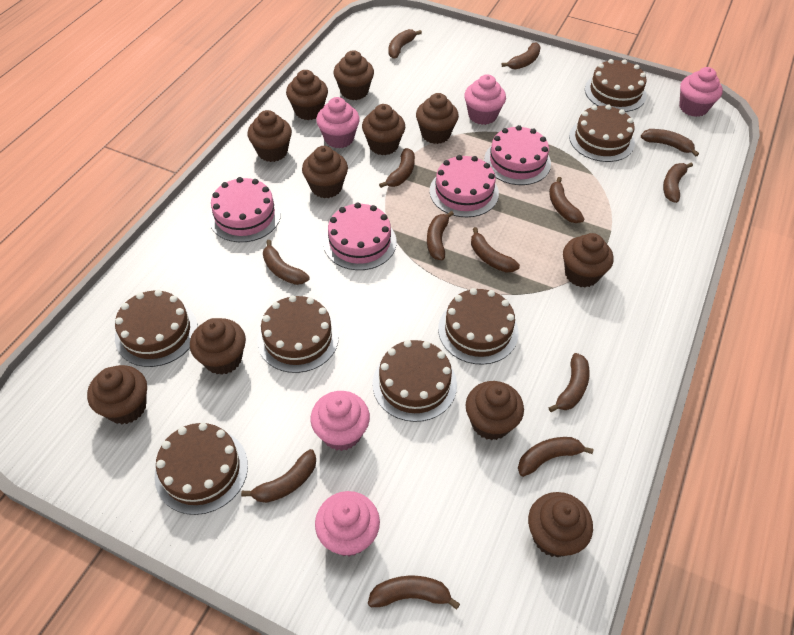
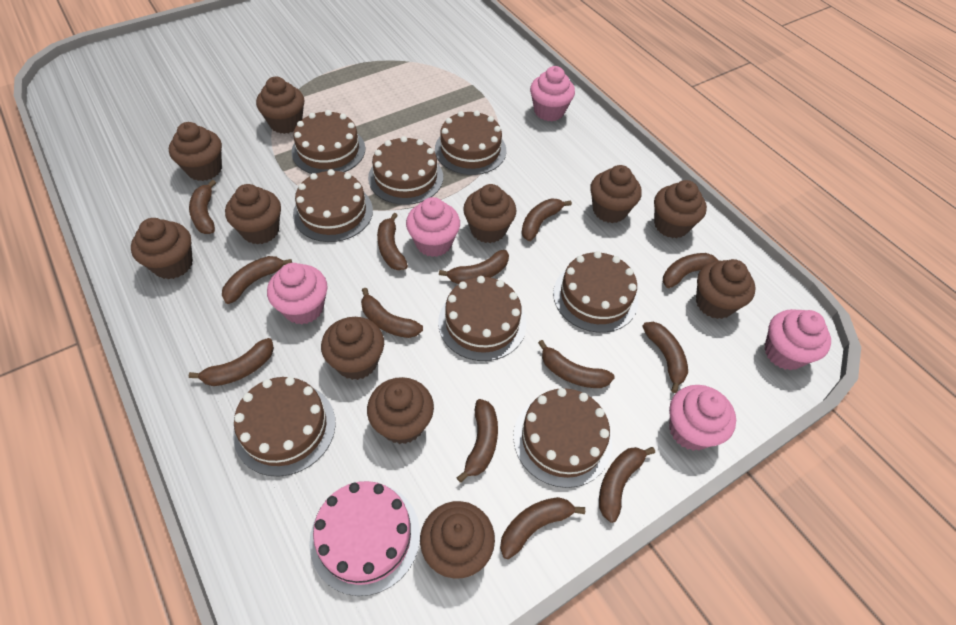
brown cake: 7 -> 8
pink cake: 4 -> 1

